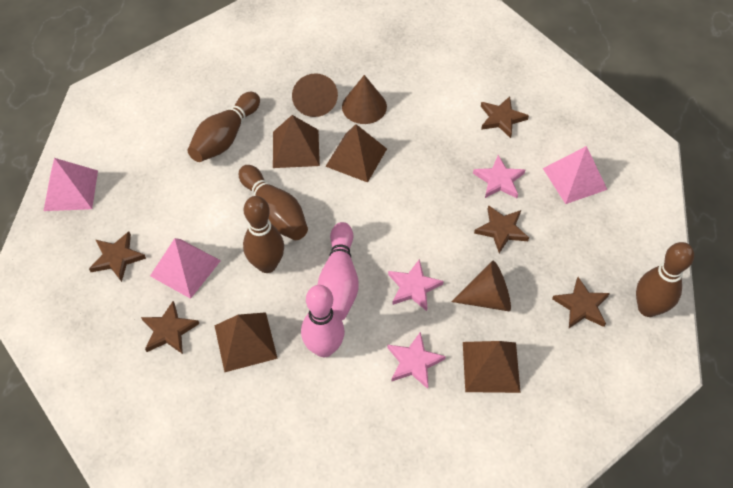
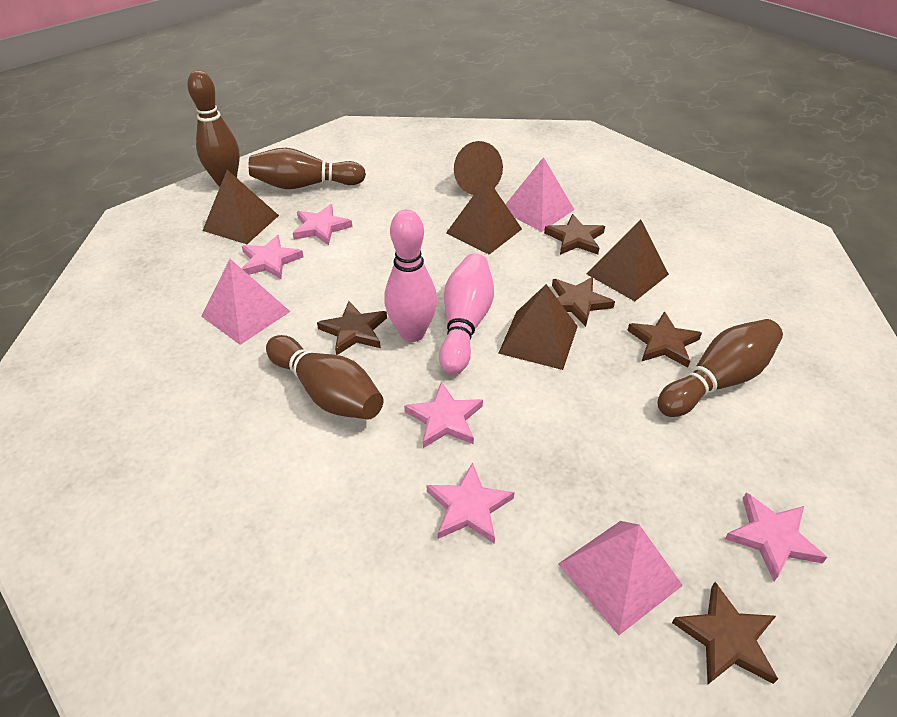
brown cone: 3 -> 1
pink star: 3 -> 5

